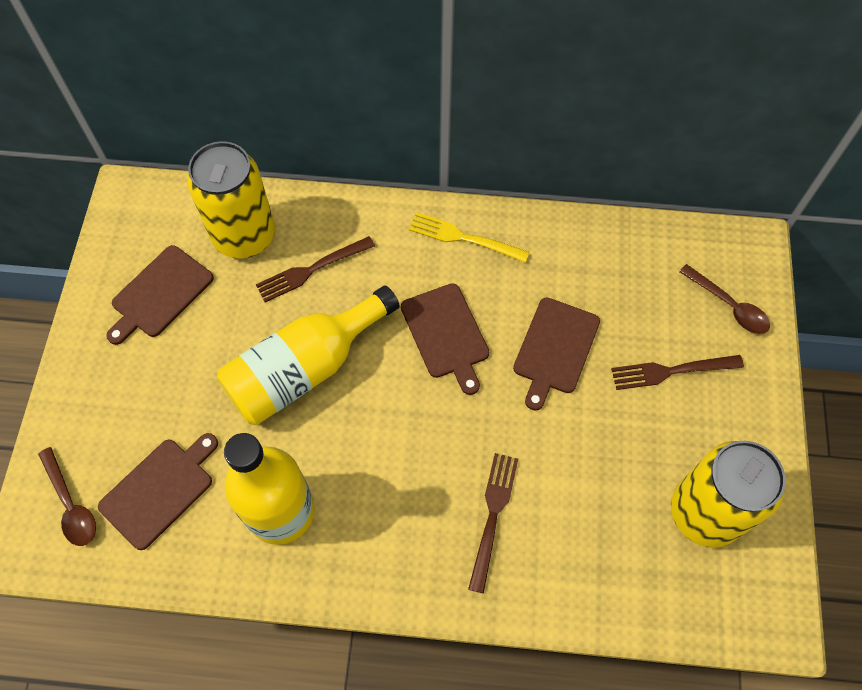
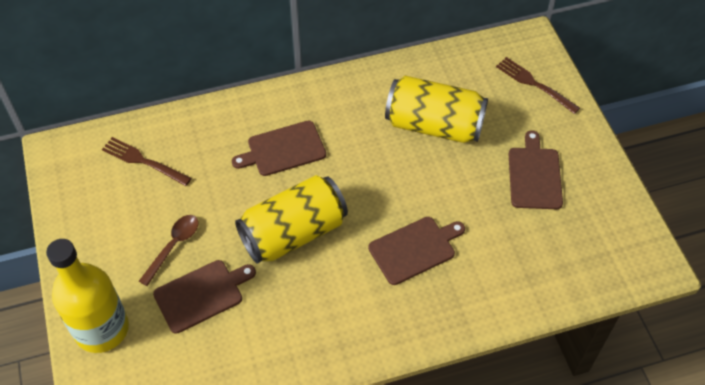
brown fork: 3 -> 2
brown spoon: 2 -> 1
yellow bottle: 2 -> 1
yellow fork: 1 -> 0

